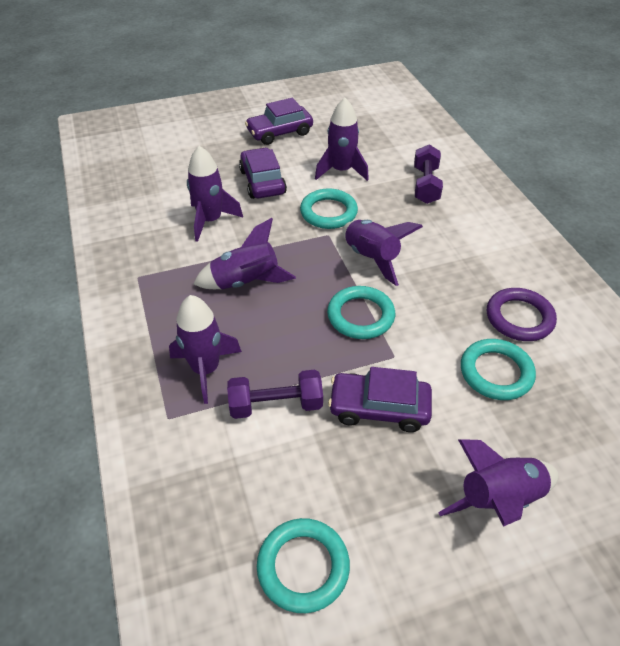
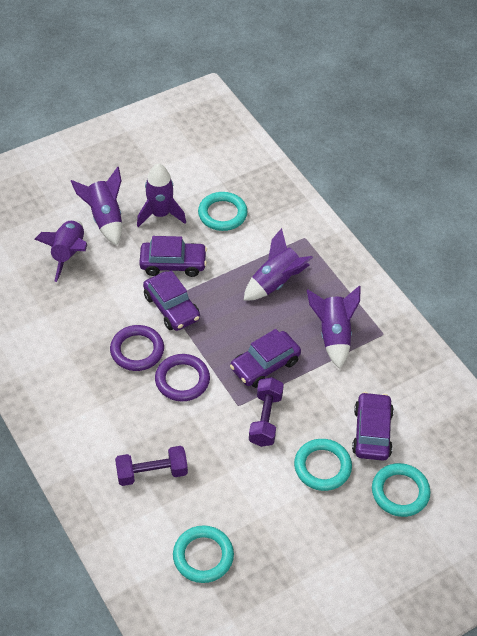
purple car: 3 -> 4
purple ring: 1 -> 2
purple rocket: 6 -> 5

